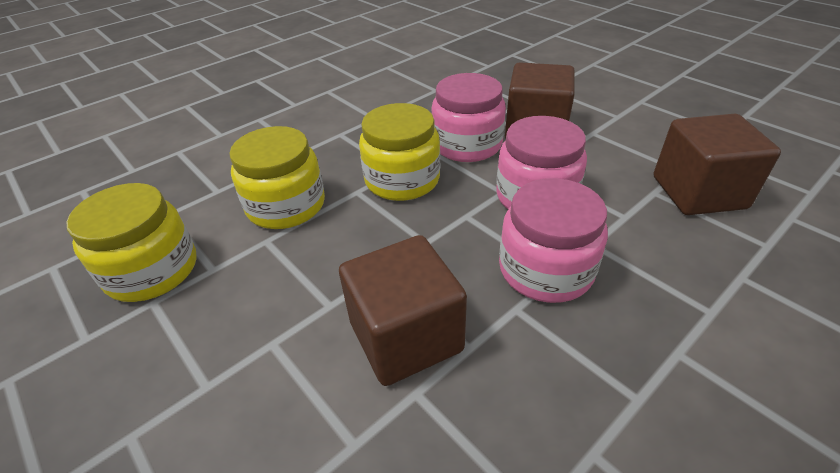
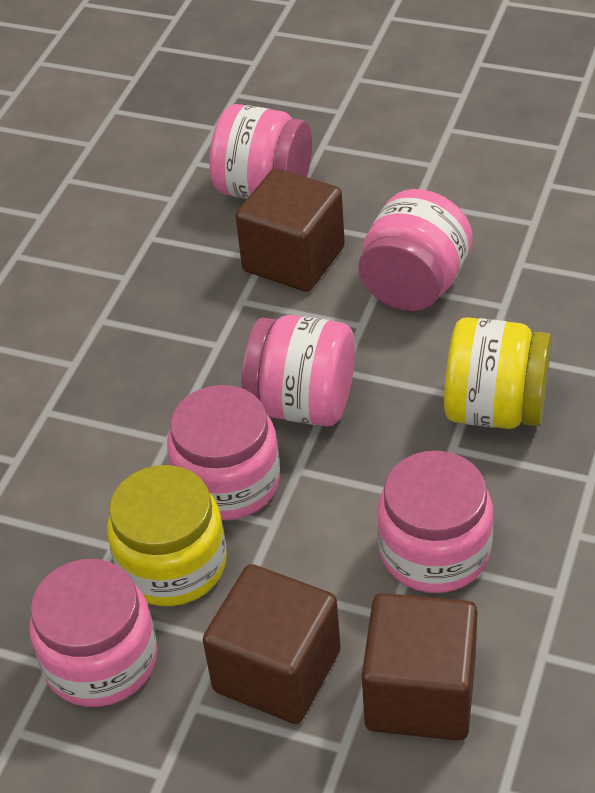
pink jar: 3 -> 6
yellow jar: 3 -> 2

